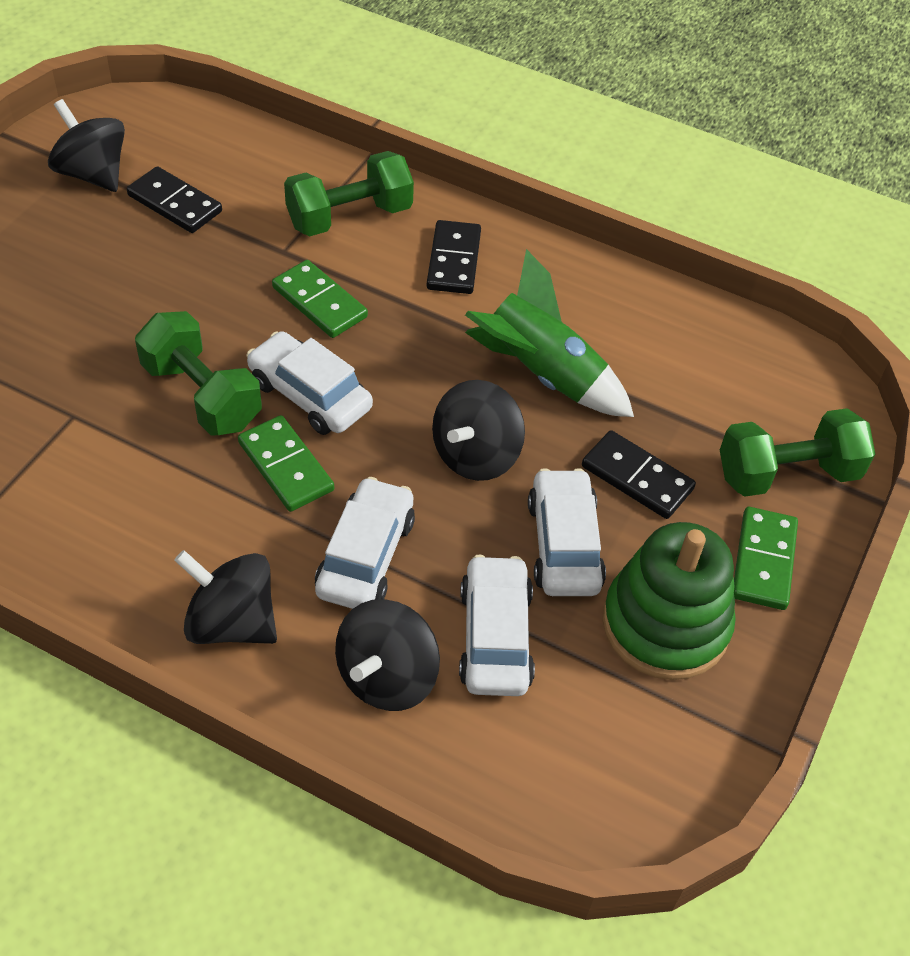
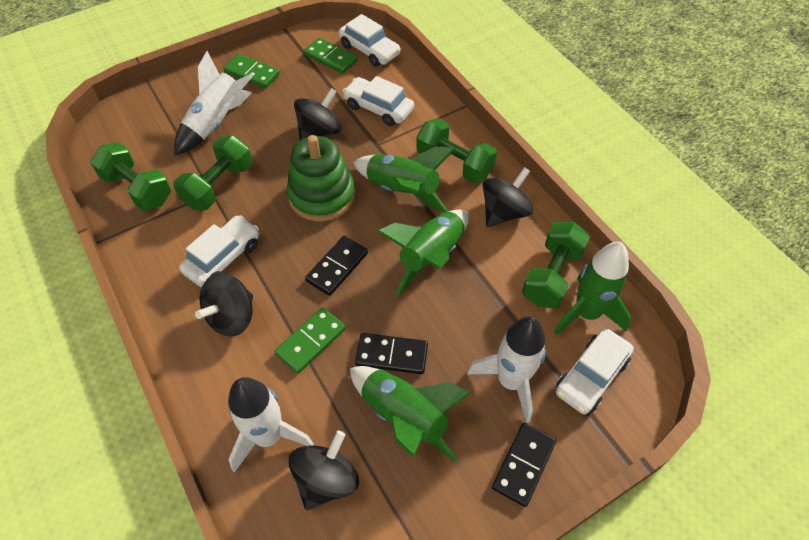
green dumbbell: 3 -> 4
green rocket: 1 -> 4
white rocket: 0 -> 3

